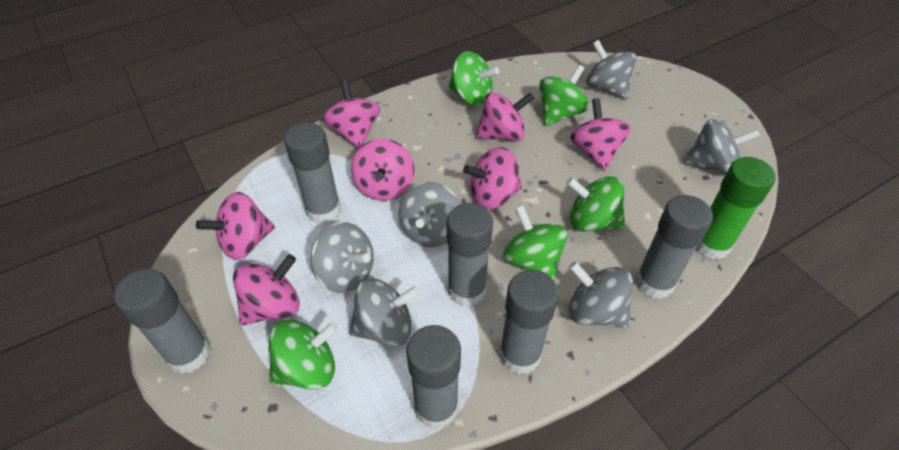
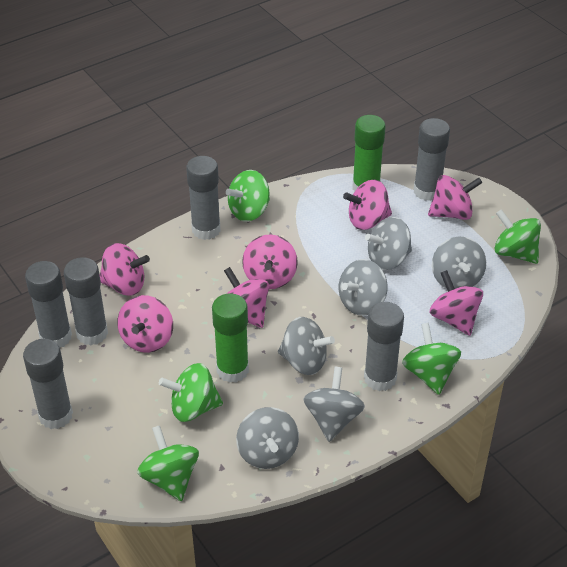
green glue stick: 1 -> 2

